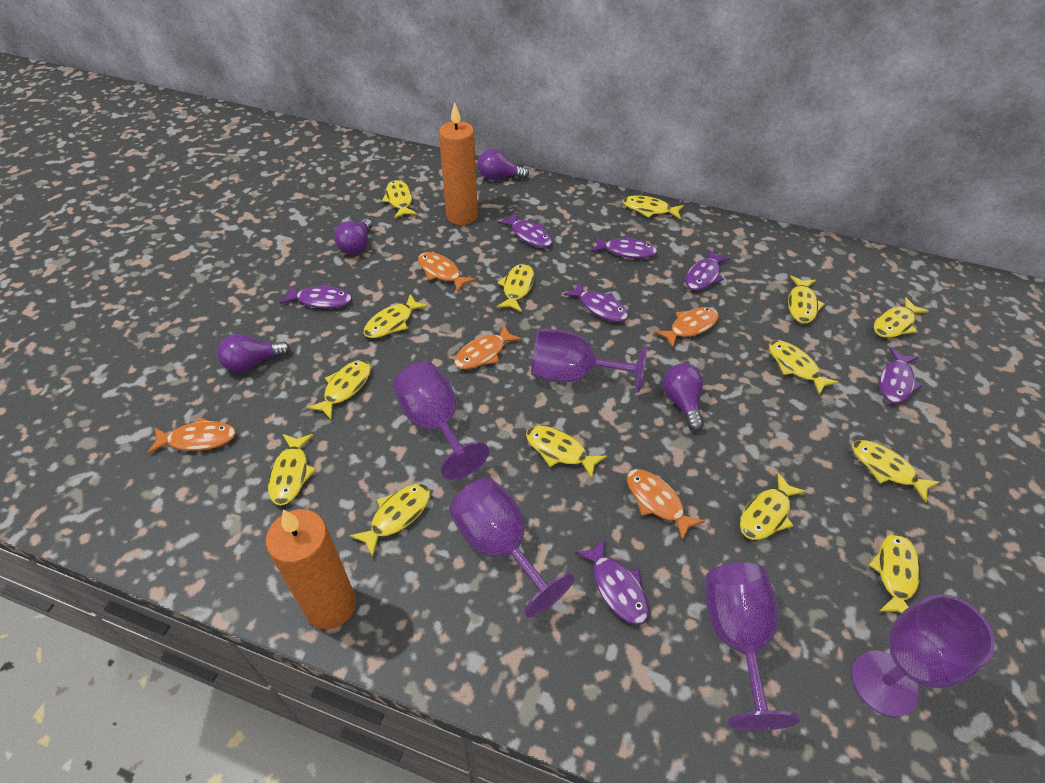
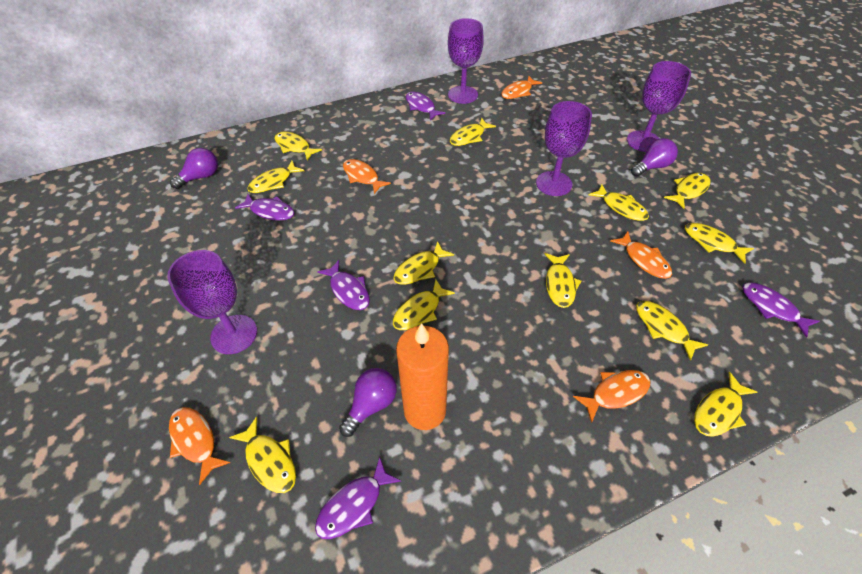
orange candle: 2 -> 1
purple fish: 7 -> 5
purple goblet: 5 -> 4
purple light bulb: 4 -> 3
yellow fish: 14 -> 12

